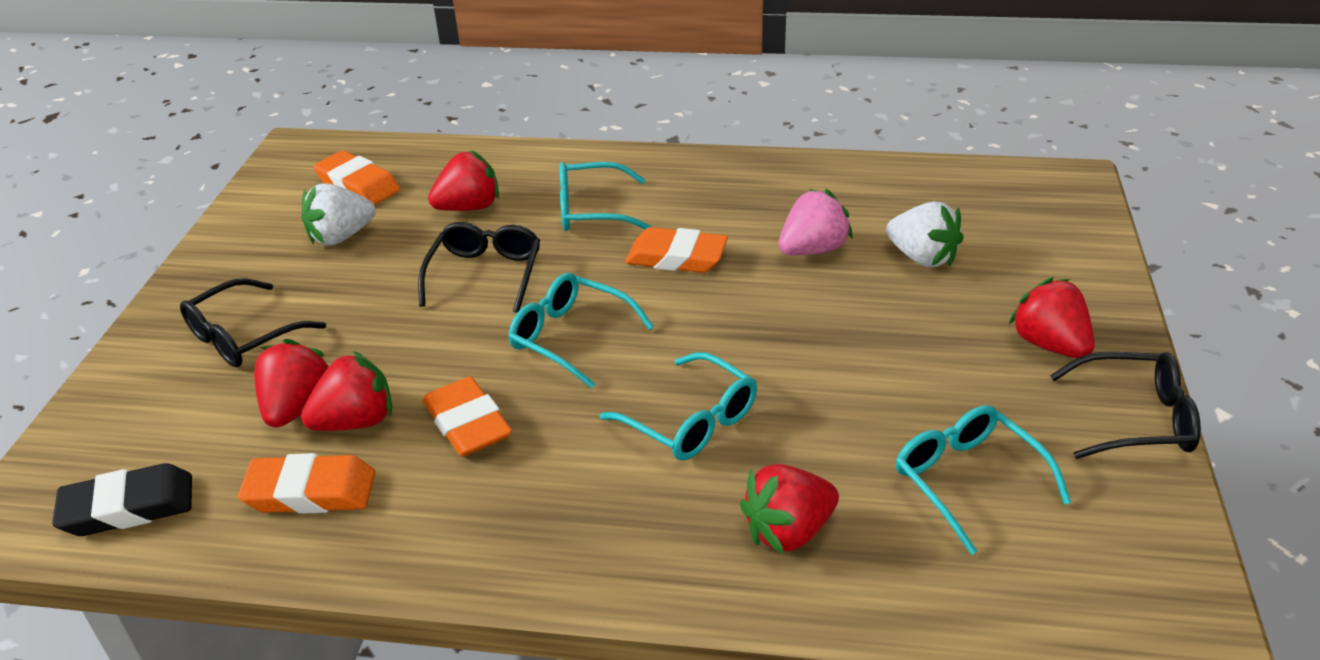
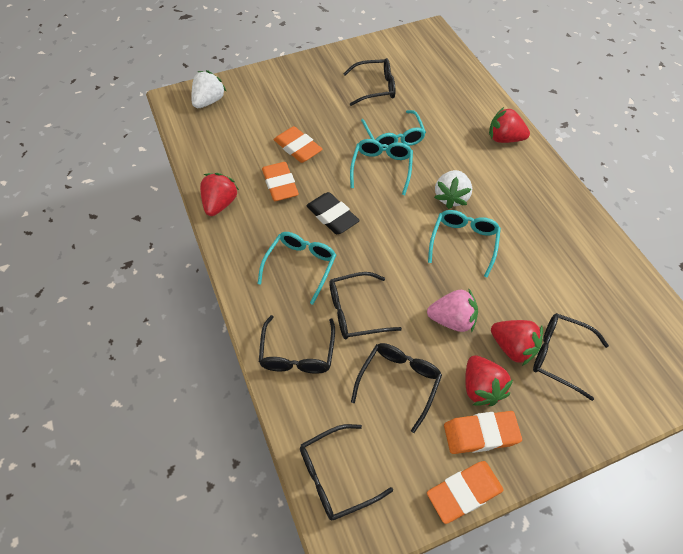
black glasses: 3 -> 6
red strawberry: 5 -> 4

